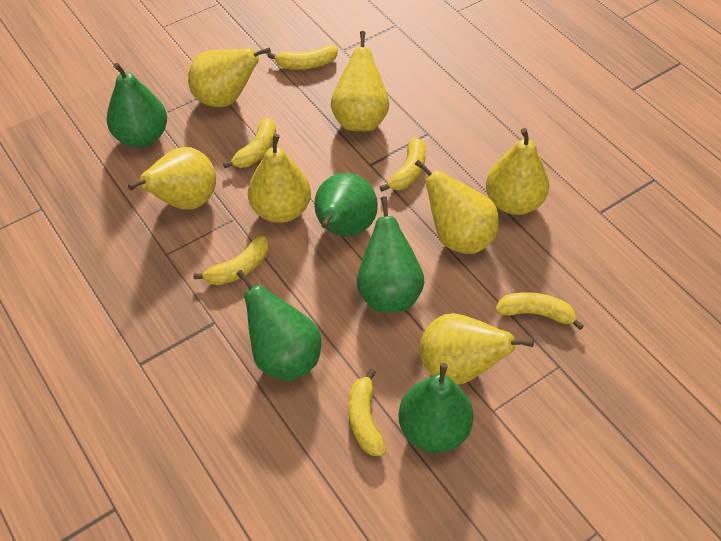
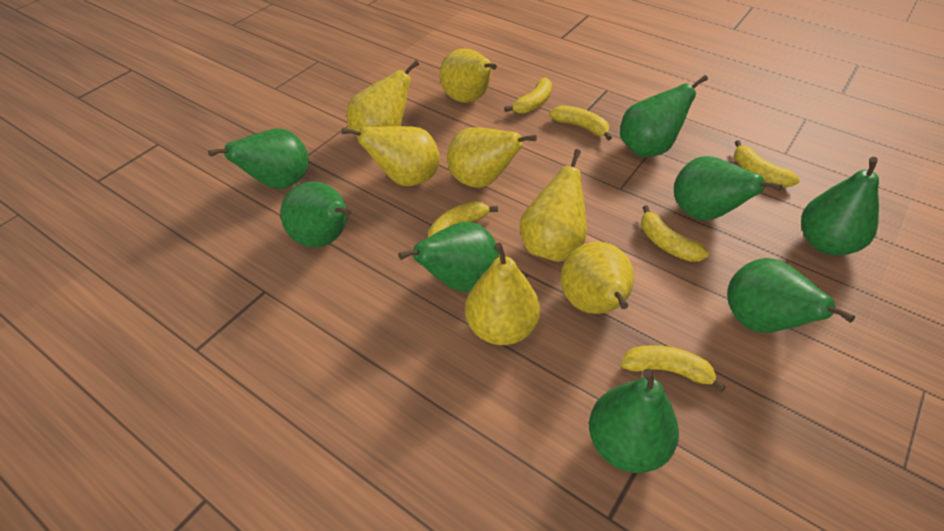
green pear: 5 -> 8

